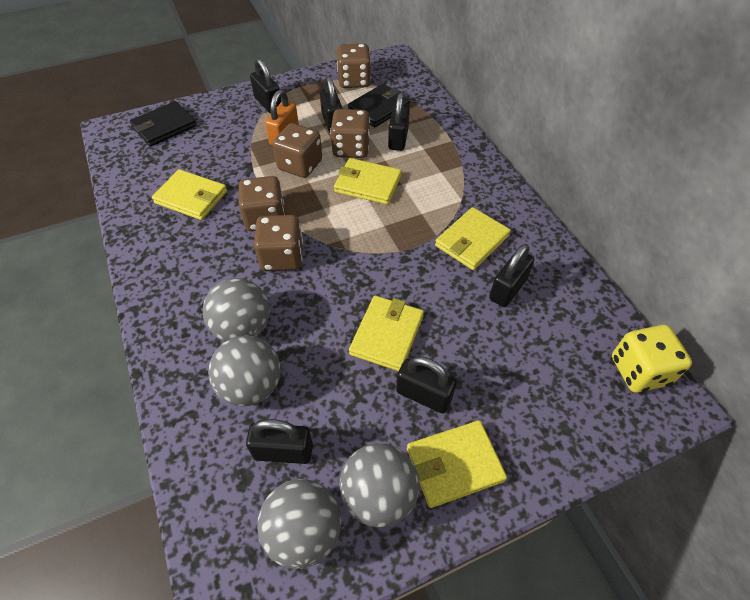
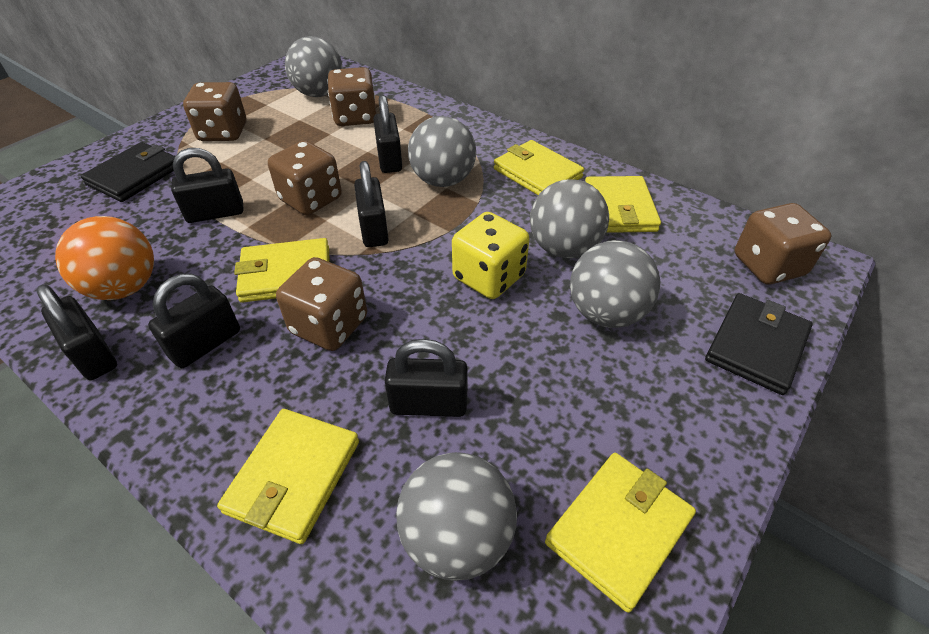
grey ball: 4 -> 5
orange ball: 0 -> 1
orange padlock: 1 -> 0

